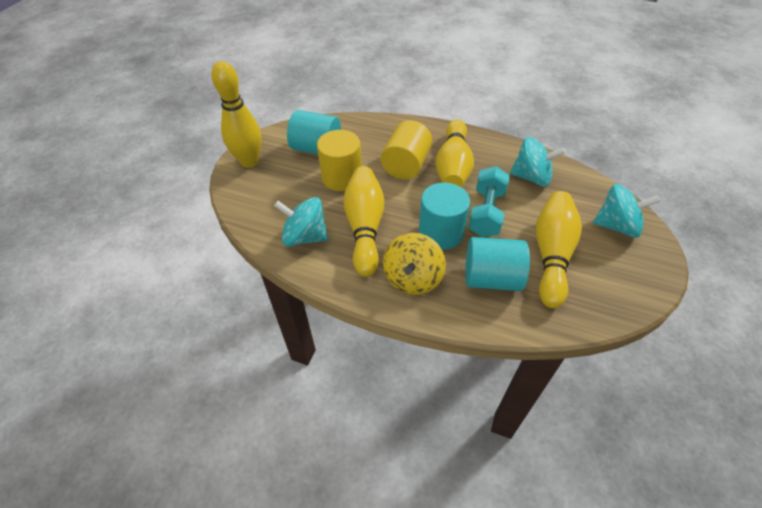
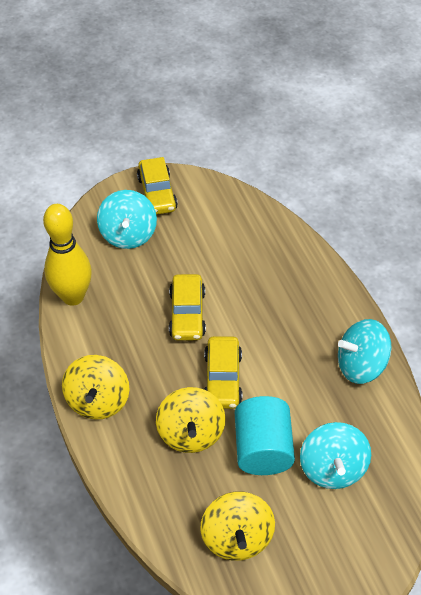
turquoise cylinder: 3 -> 1
turquoise dumbbell: 1 -> 0
yellow bowling pin: 4 -> 1
yellow car: 0 -> 3
yellow cylinder: 2 -> 0
yellow spinning top: 1 -> 3

